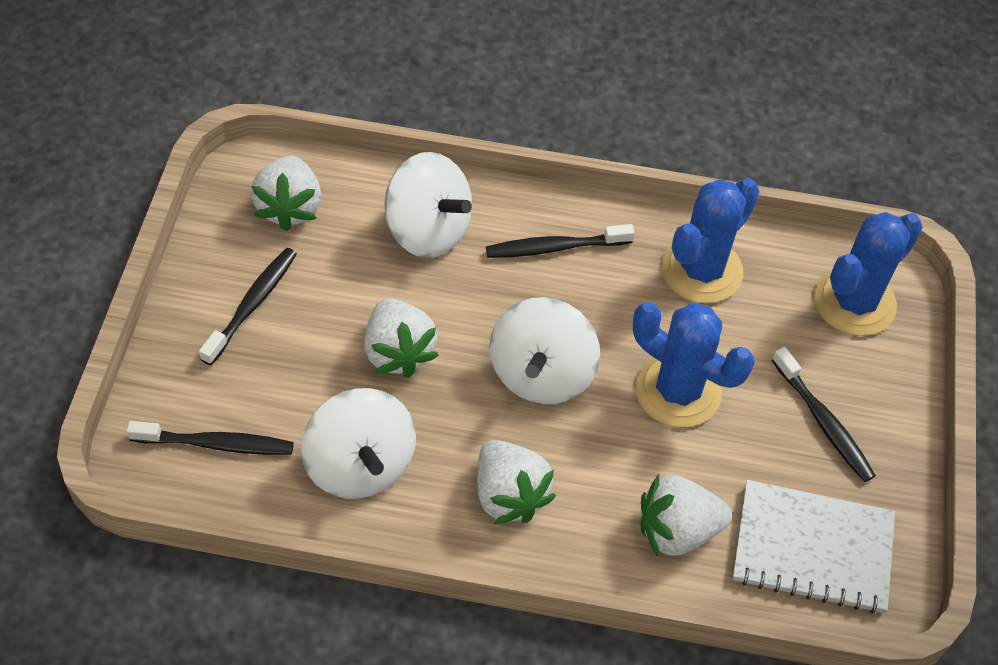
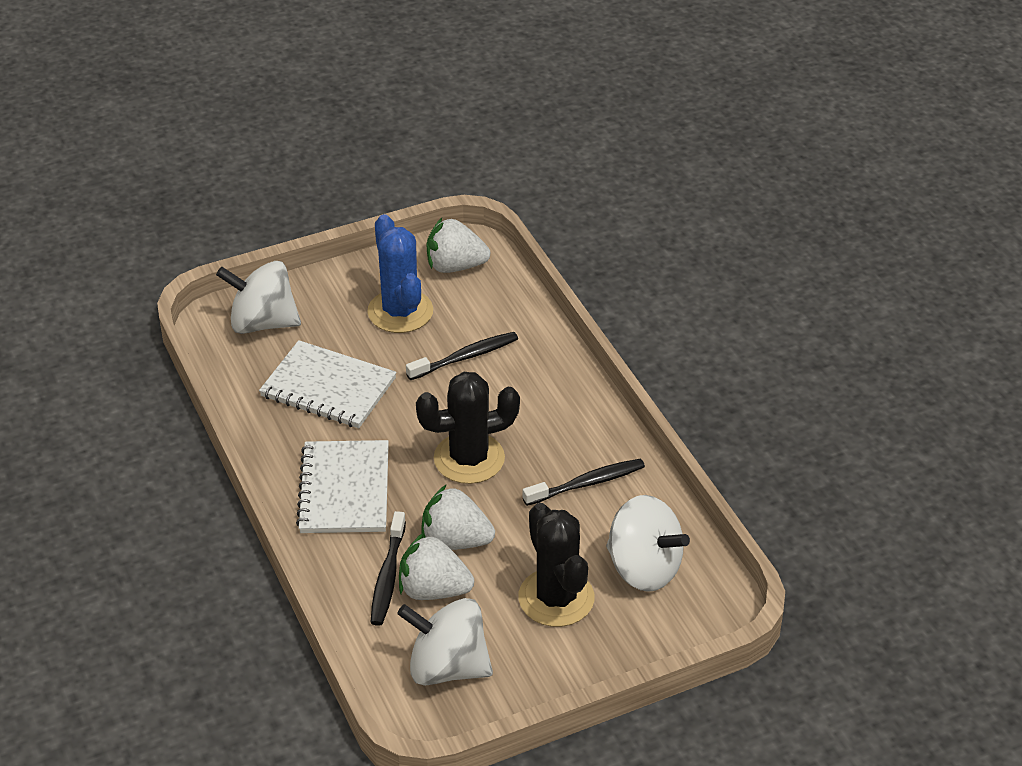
black cactus: 0 -> 2
black toothbrush: 4 -> 3
blue cactus: 3 -> 1
white notebook: 1 -> 2
white strawberry: 4 -> 3

